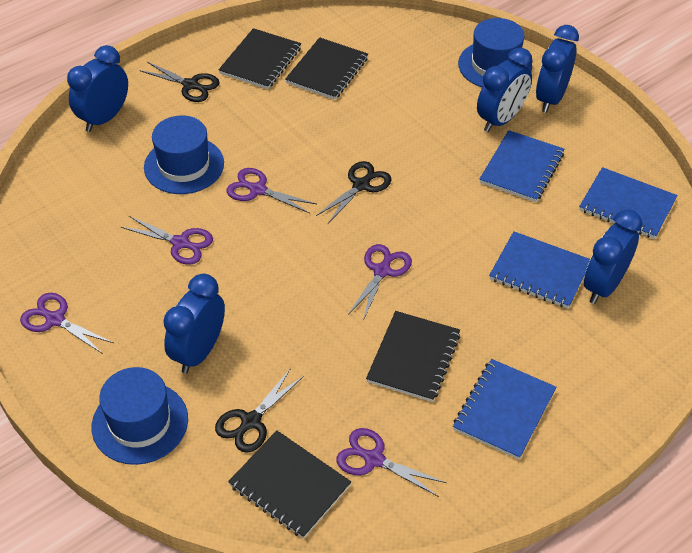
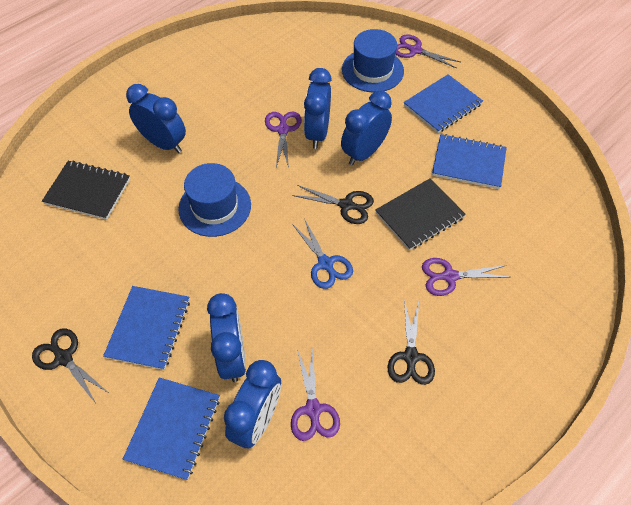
black notebook: 4 -> 2
blue hat: 3 -> 2
blue scissors: 0 -> 1
purple scissors: 5 -> 4

